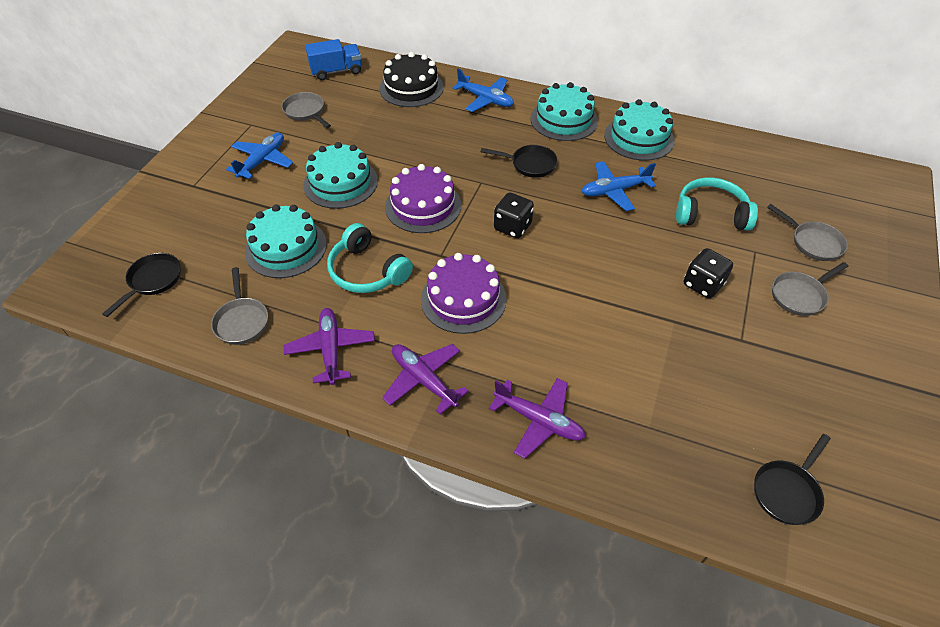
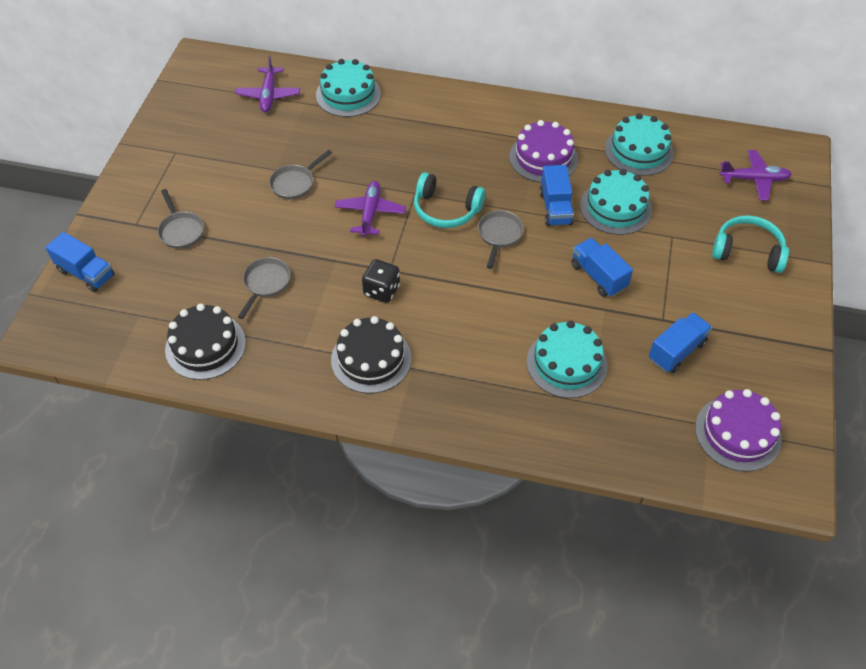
black cake: 1 -> 2
black dice: 2 -> 1
black pan: 3 -> 0
blue plane: 3 -> 0
blue truck: 1 -> 4

